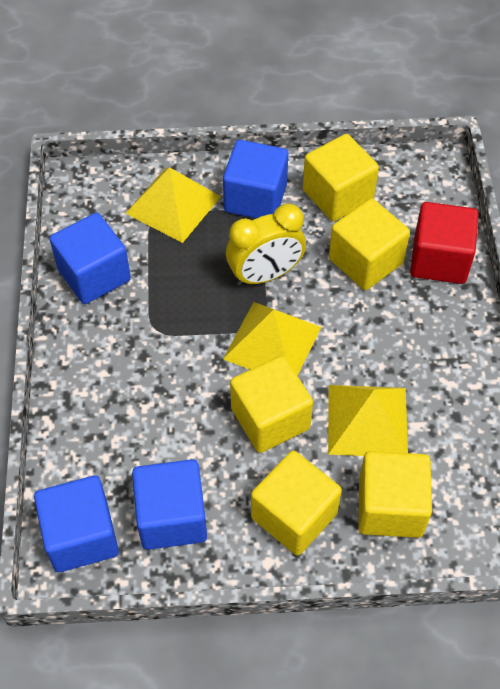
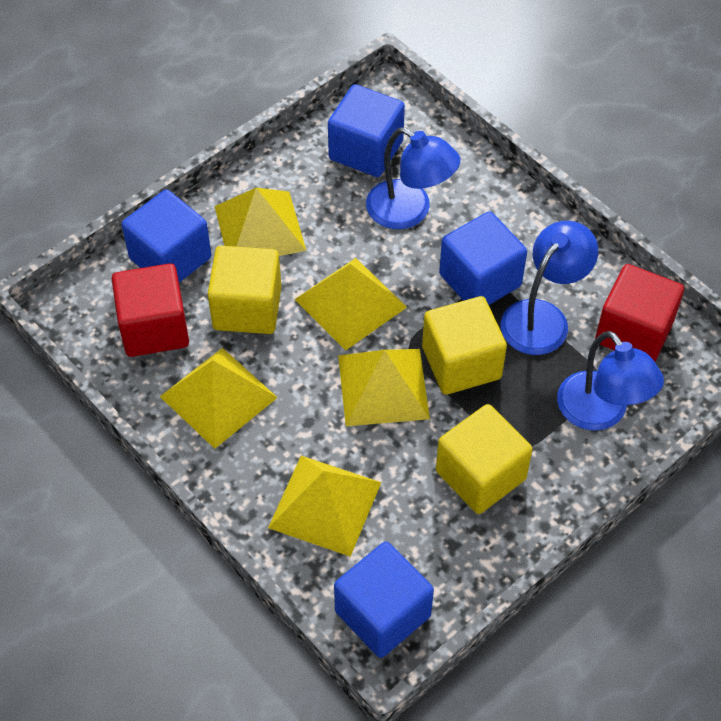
blue lamp: 0 -> 3
red cube: 1 -> 2
yellow clock: 1 -> 0
yellow cube: 5 -> 3
yellow pyramid: 3 -> 5

